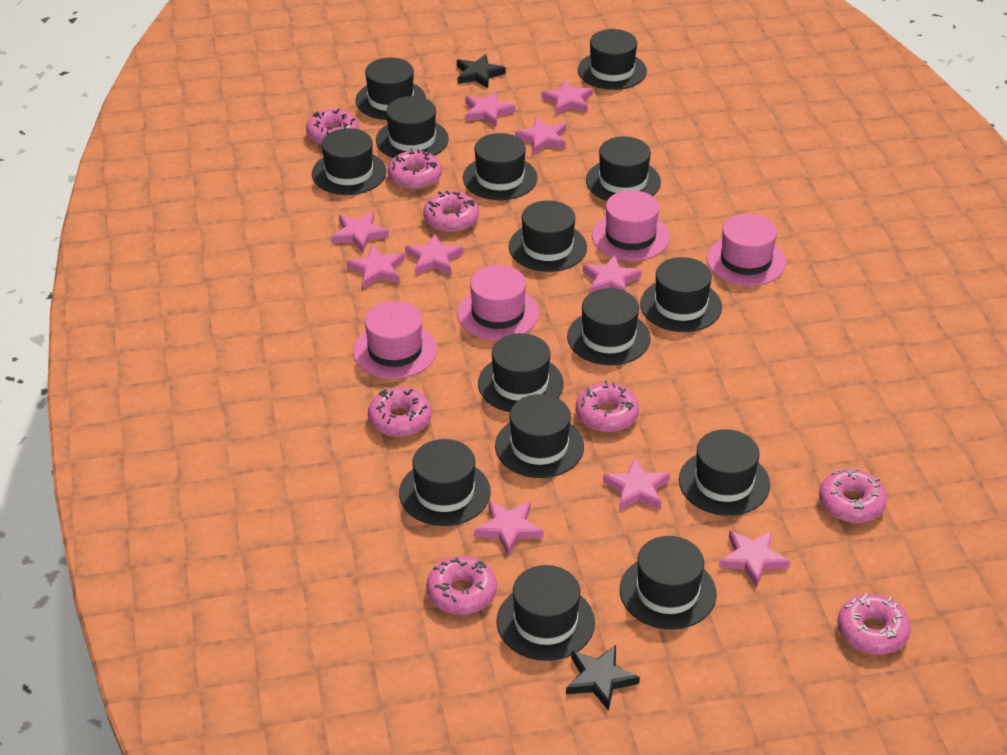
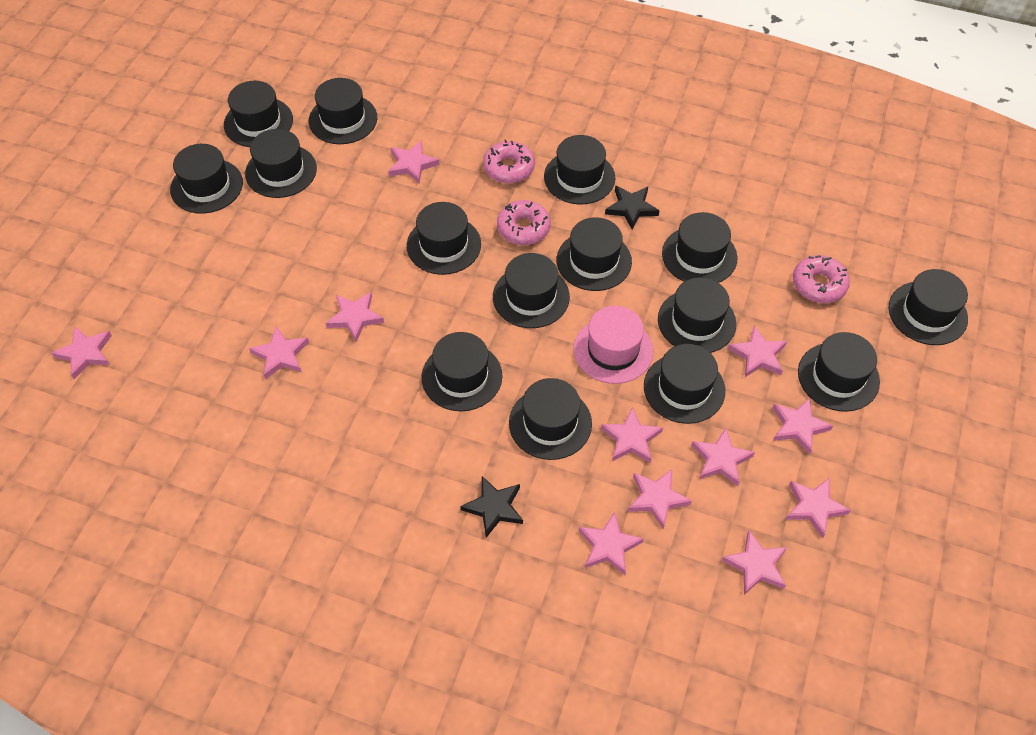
pink donut: 8 -> 3
pink hat: 4 -> 1
pink star: 10 -> 12

